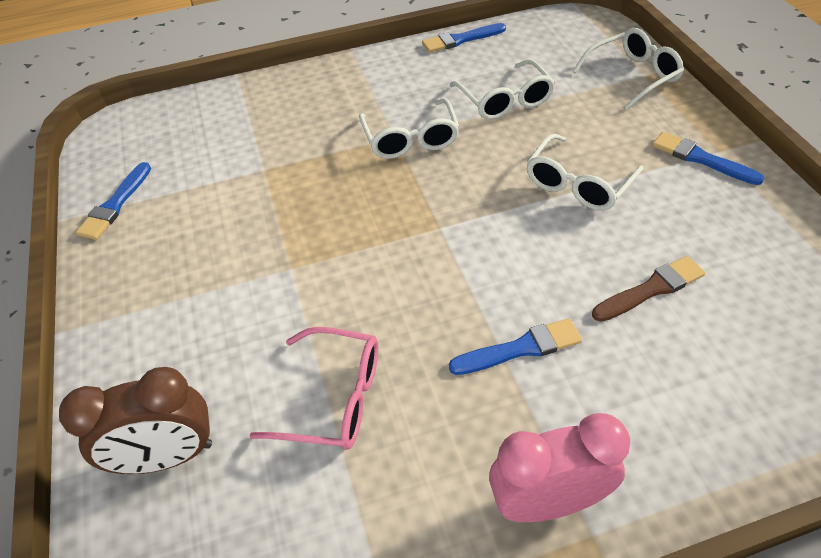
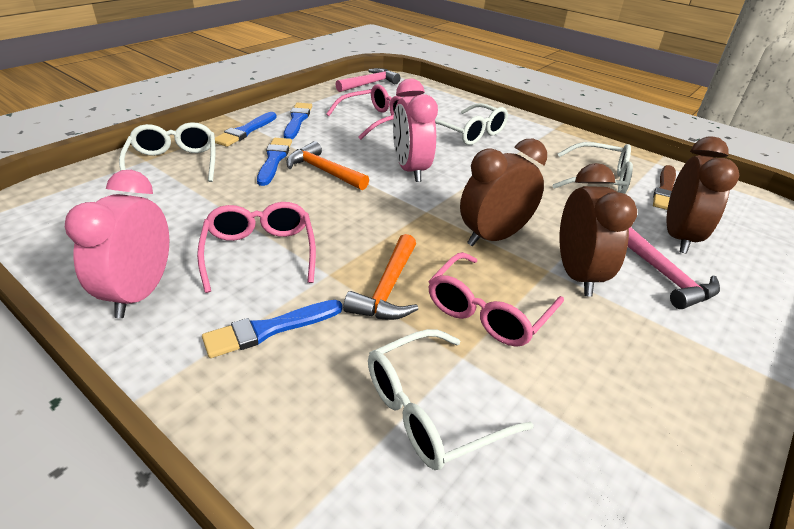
brown clock: 1 -> 3
orange hammer: 0 -> 2
pink clock: 1 -> 2
pink glasses: 1 -> 3
pink hammer: 0 -> 2

